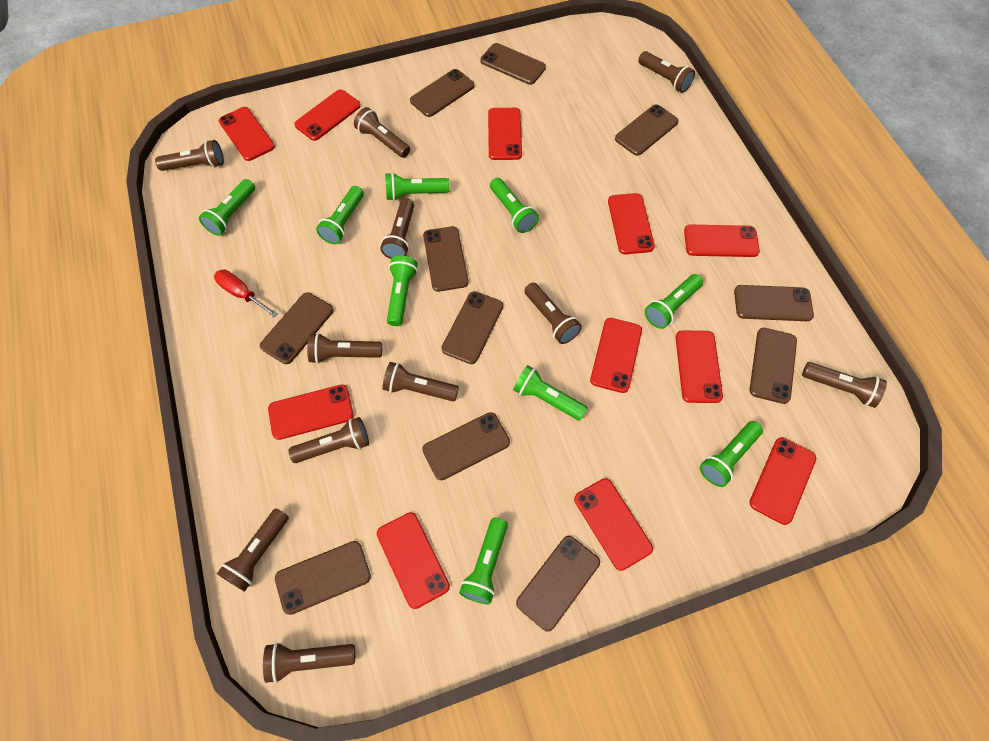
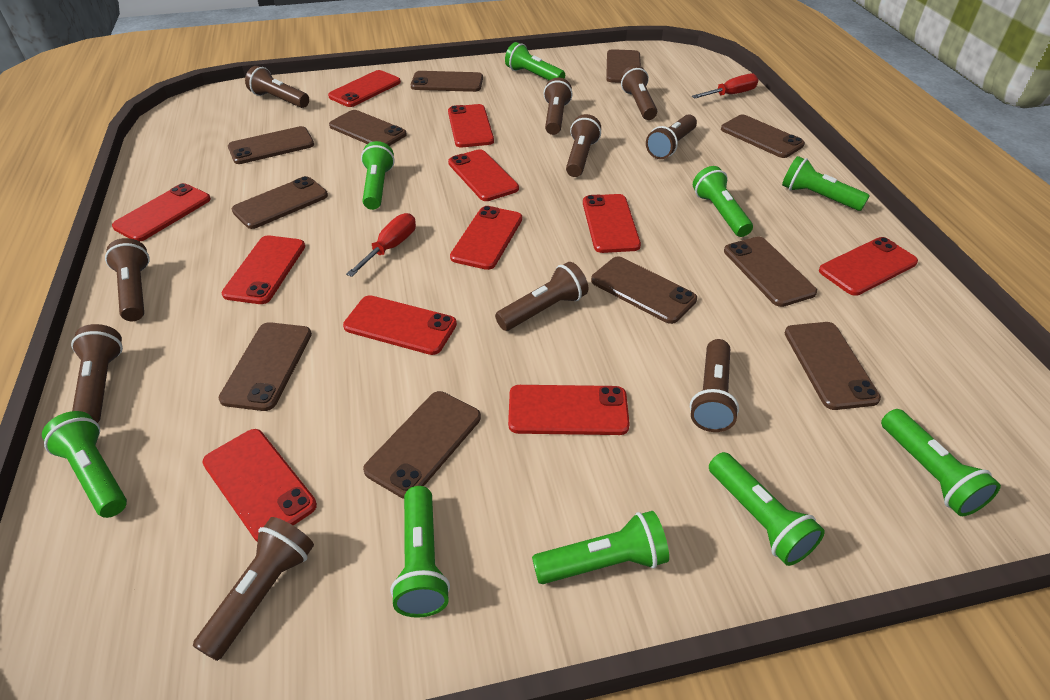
brown flashlight: 11 -> 10
red screwdriver: 1 -> 2

